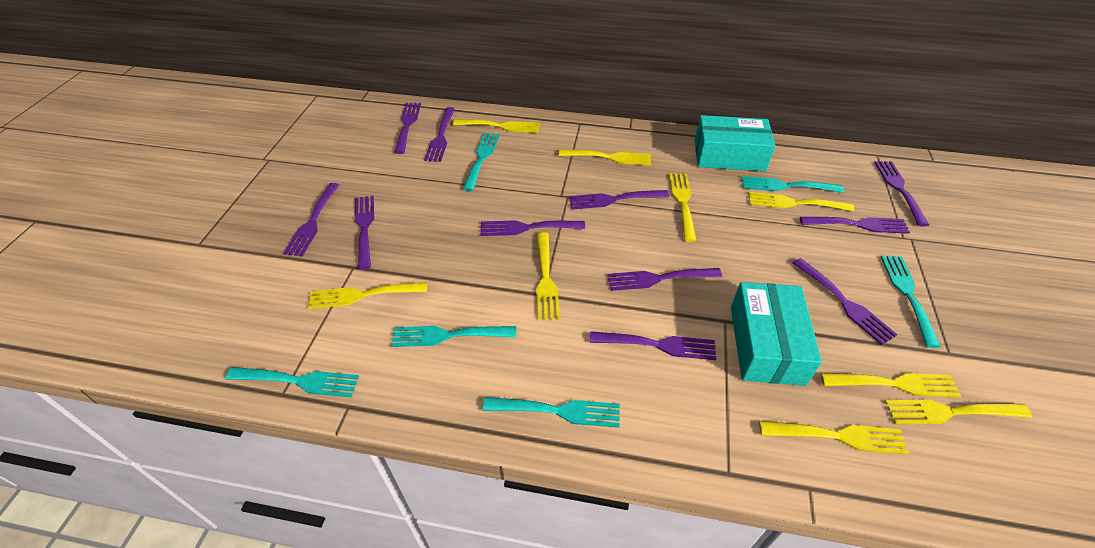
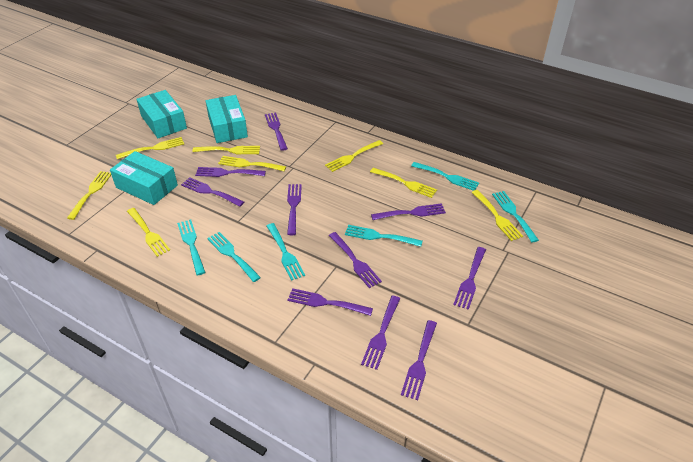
purple fork: 11 -> 10
turquoise box: 2 -> 3
yellow fork: 9 -> 8

